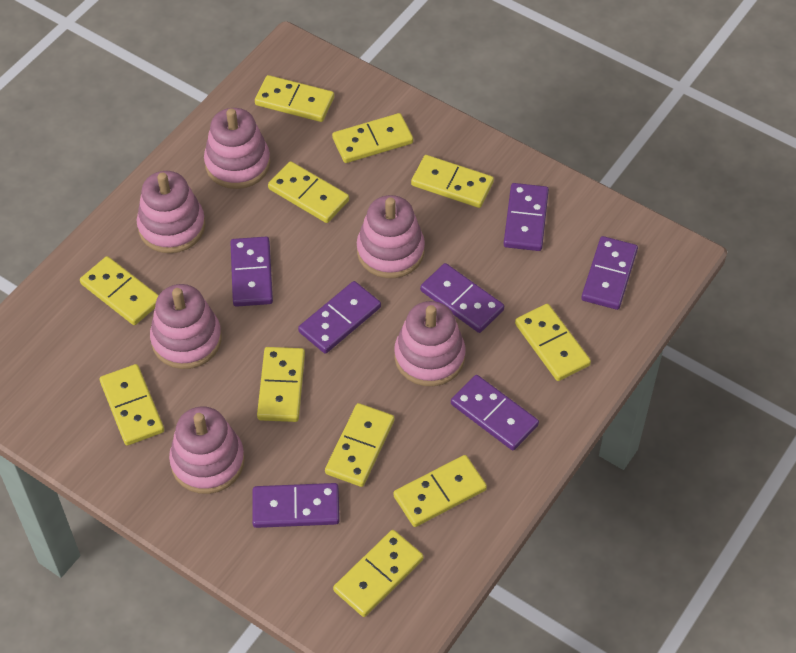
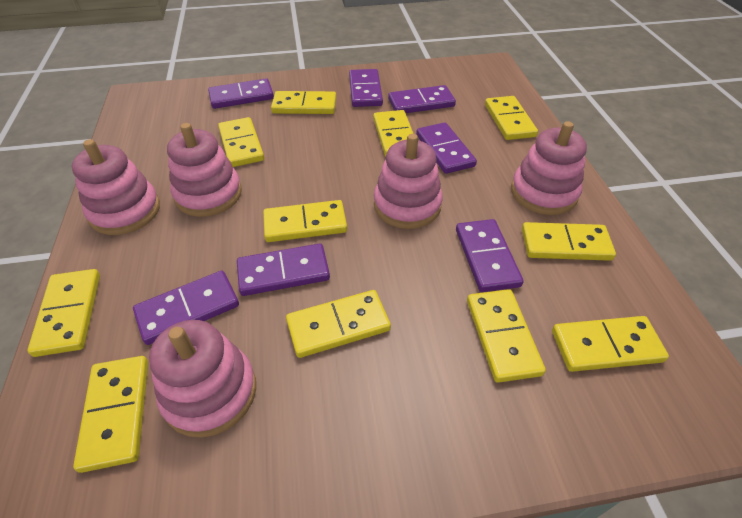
pink stacking toy: 6 -> 5

